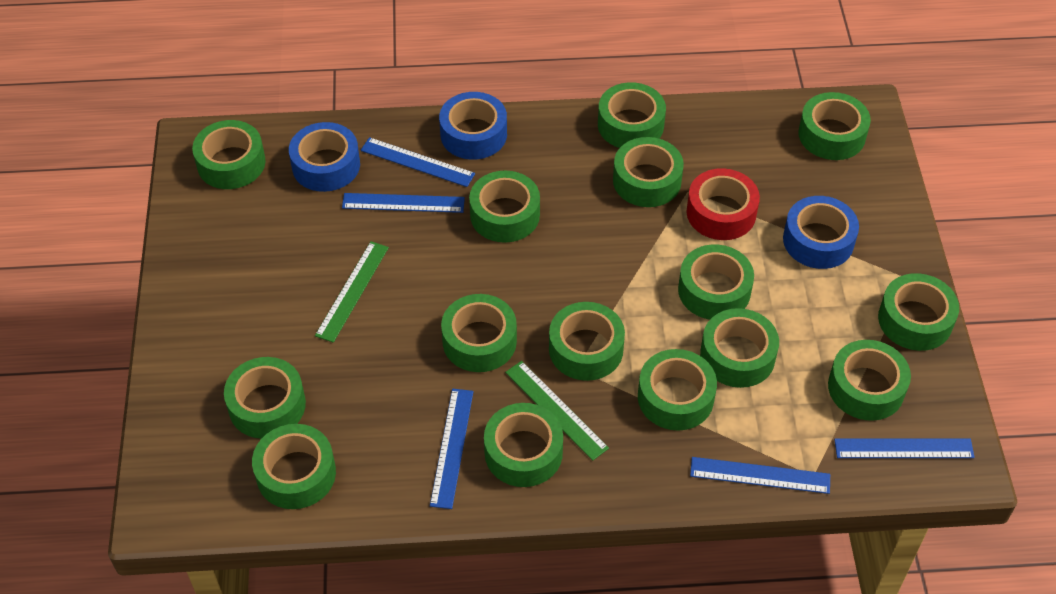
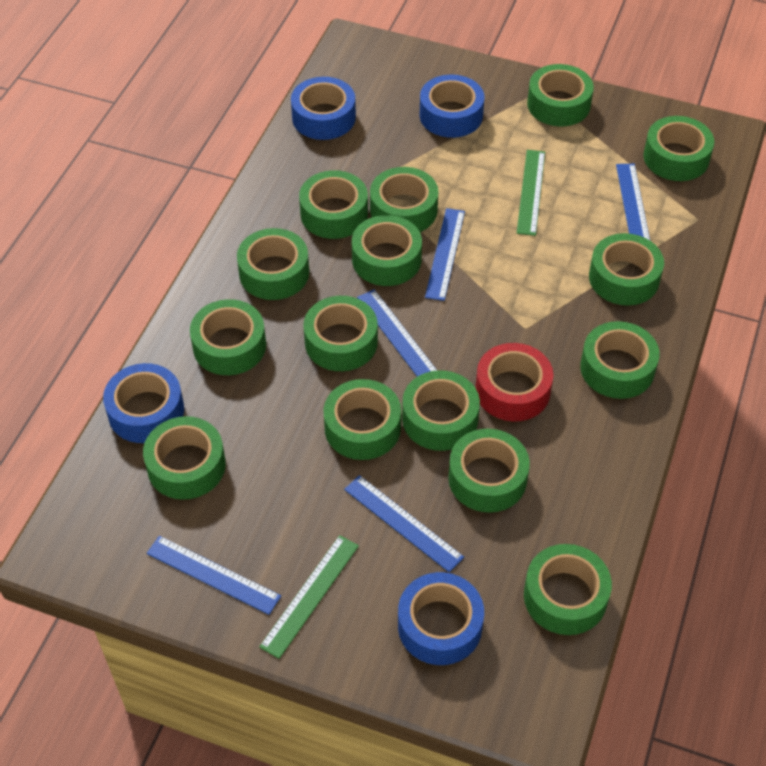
blue tape: 3 -> 4

